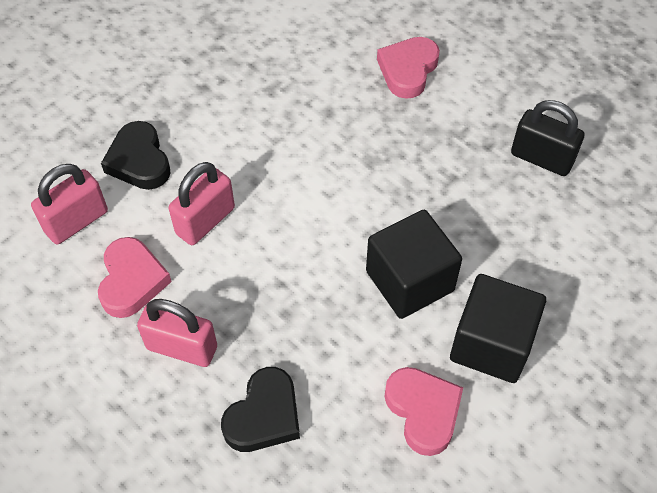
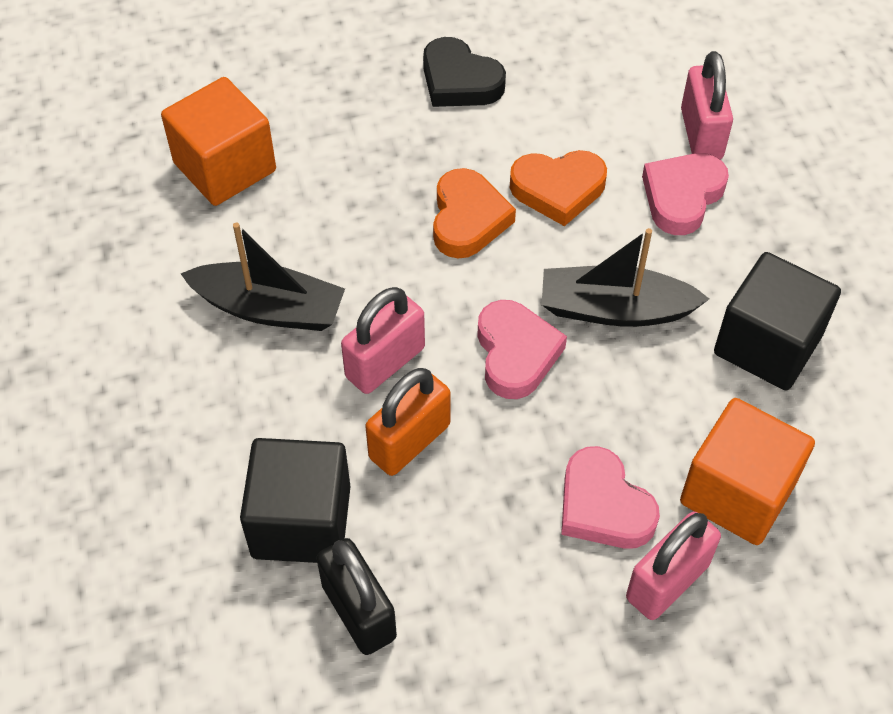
black boat: 0 -> 2
black heart: 2 -> 1
orange cube: 0 -> 2
orange heart: 0 -> 2
orange padlock: 0 -> 1

